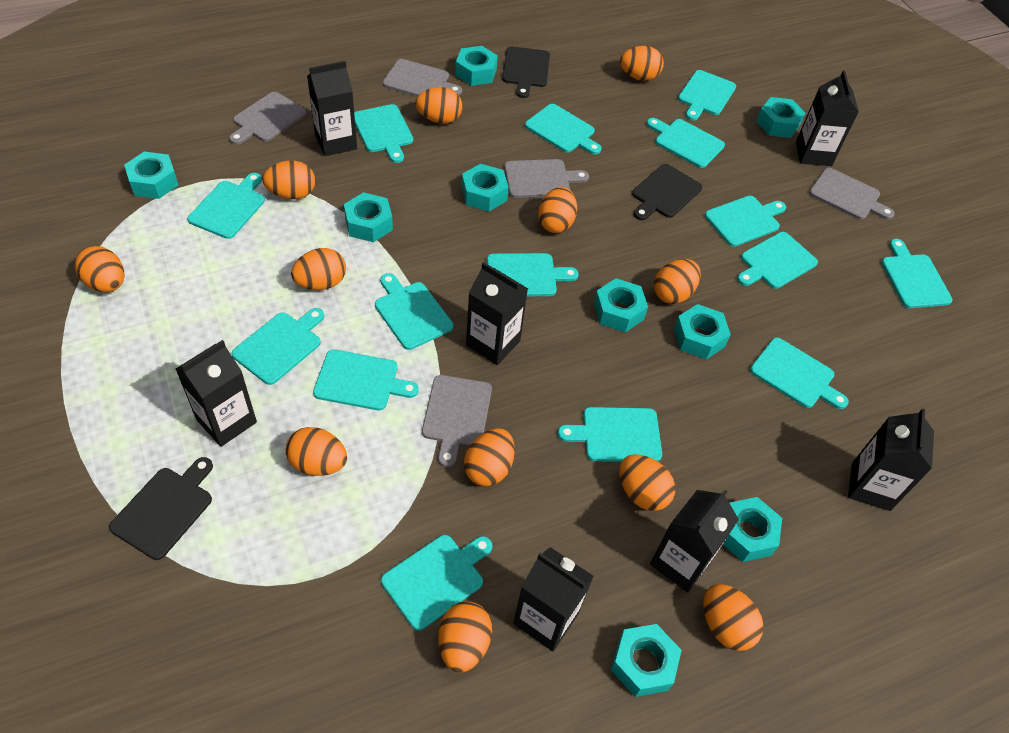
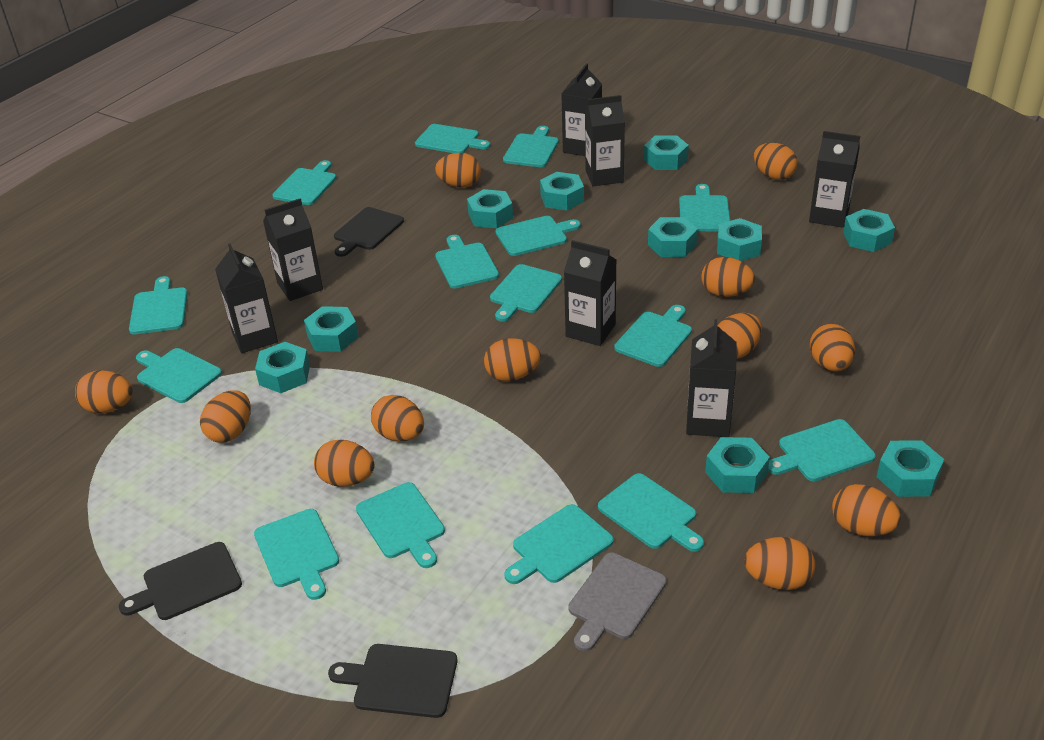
grey cutting board: 5 -> 1
turquoise nut: 9 -> 10

